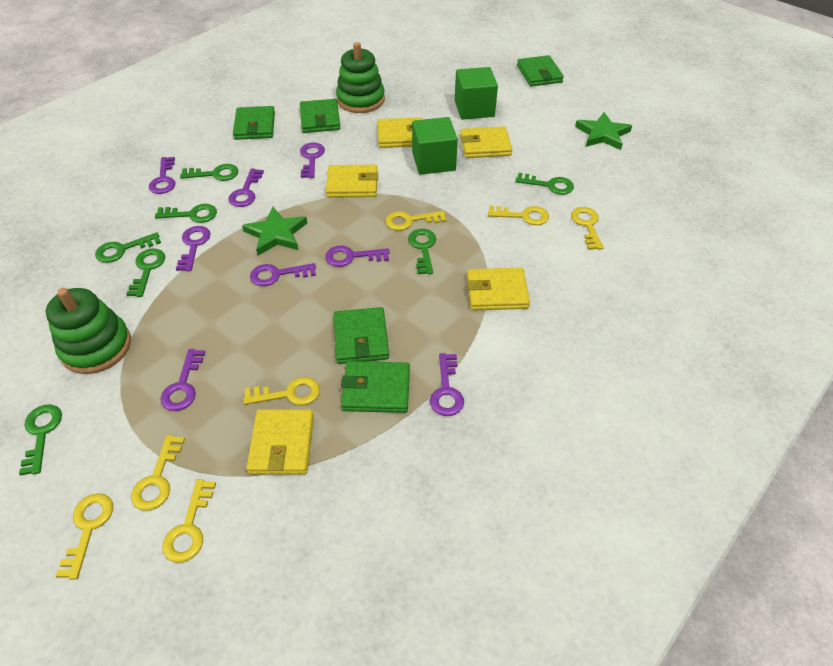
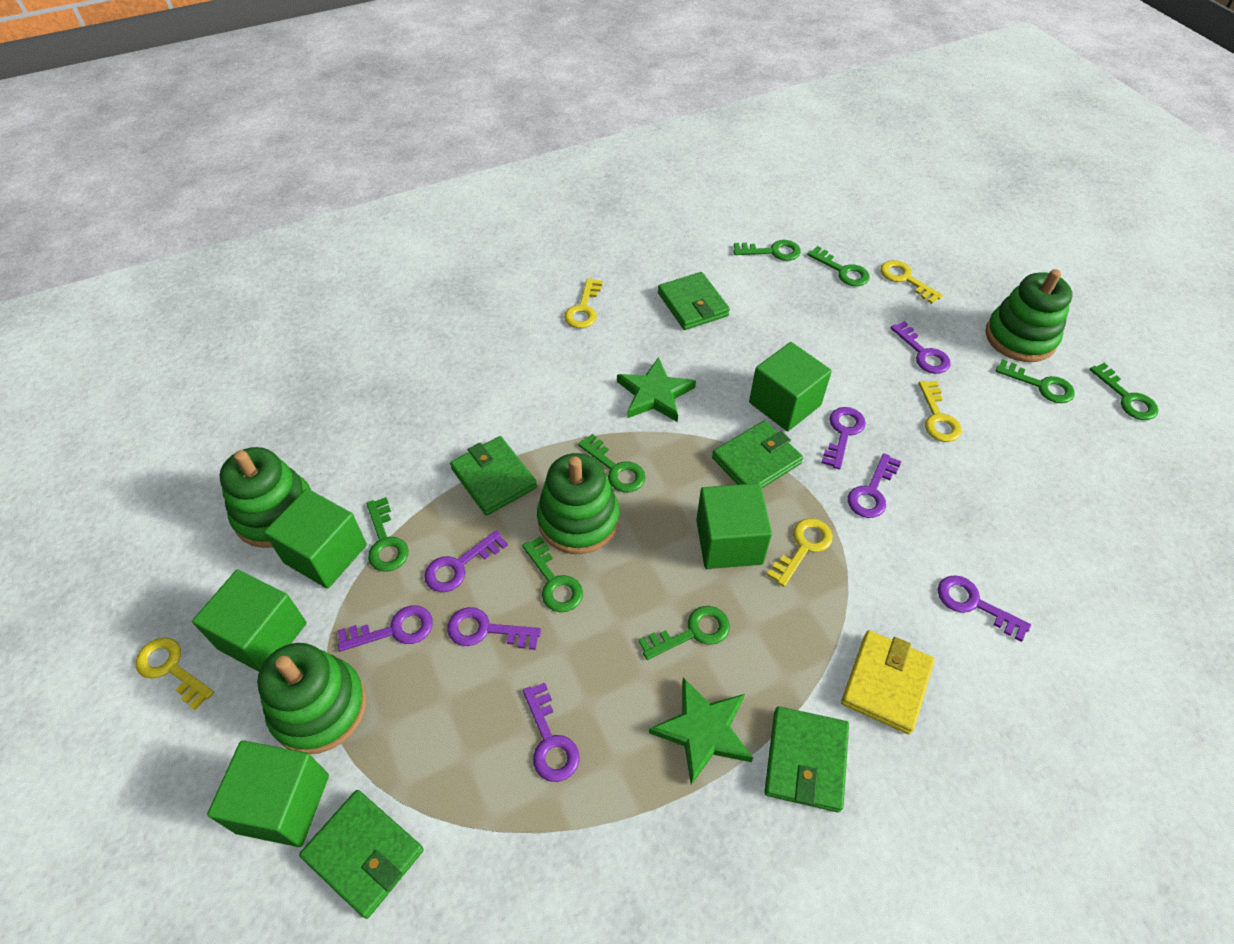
green cube: 2 -> 5
green key: 7 -> 8
green stacking toy: 2 -> 4
yellow key: 7 -> 5
yellow wallet: 5 -> 1

